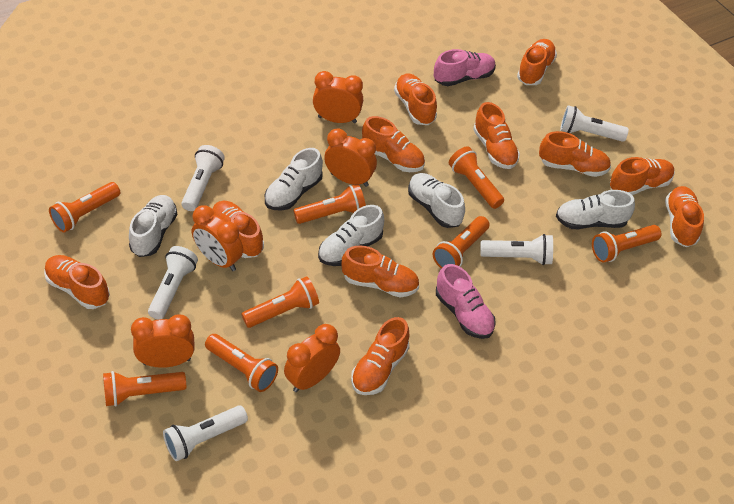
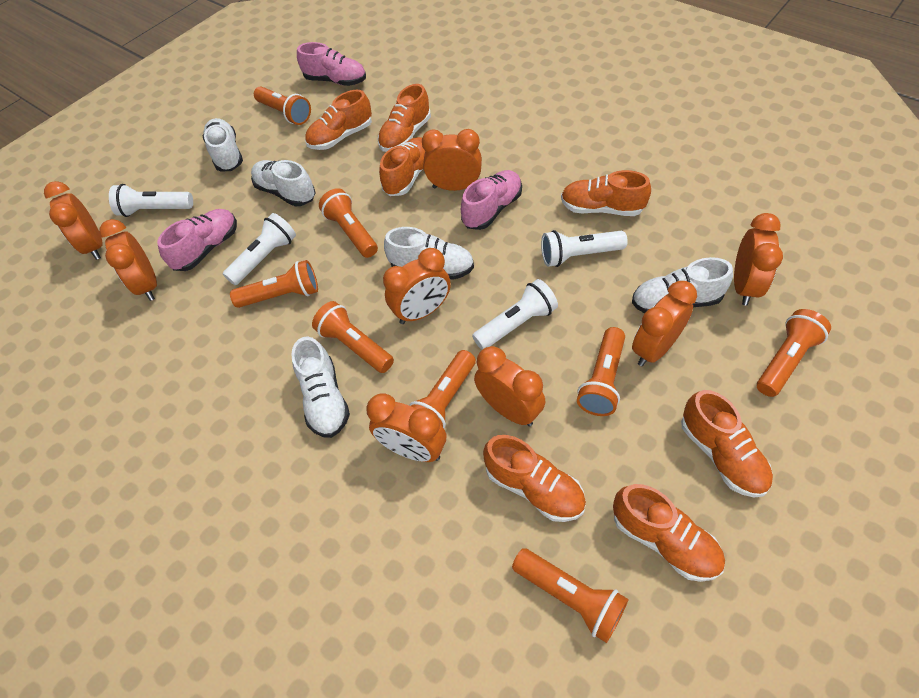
orange clock: 5 -> 8
orange shoe: 11 -> 7
pink shoe: 2 -> 3
white flashlight: 5 -> 4

